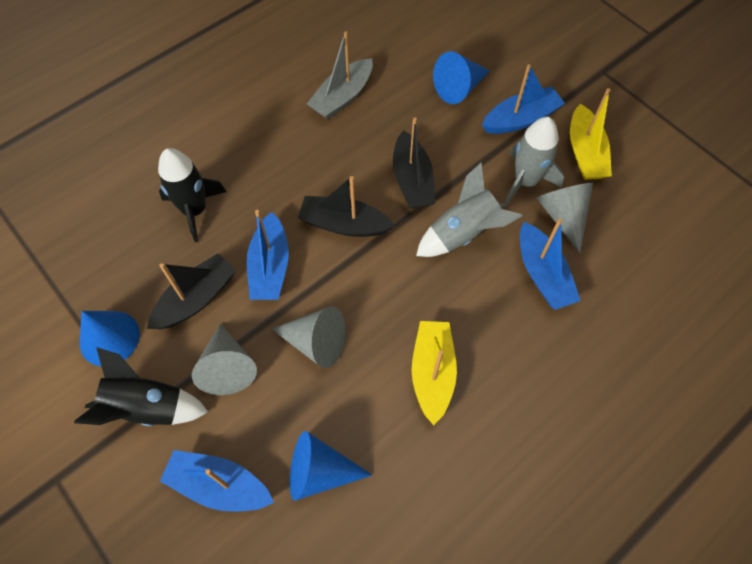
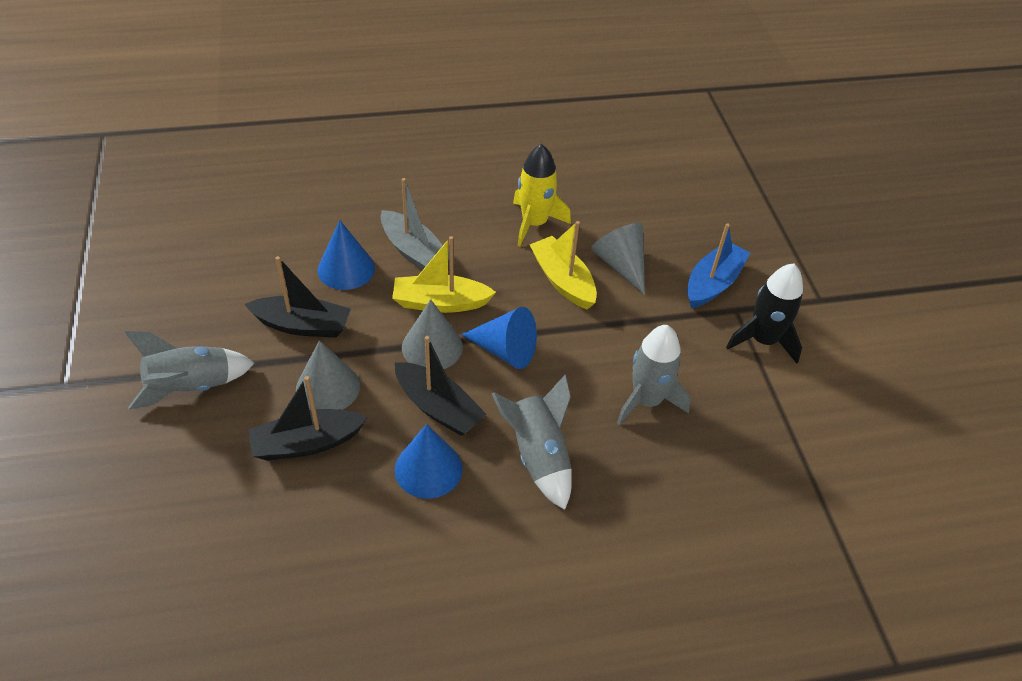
black rocket: 2 -> 1
blue boat: 4 -> 1
grey rocket: 2 -> 3
yellow rocket: 0 -> 1

